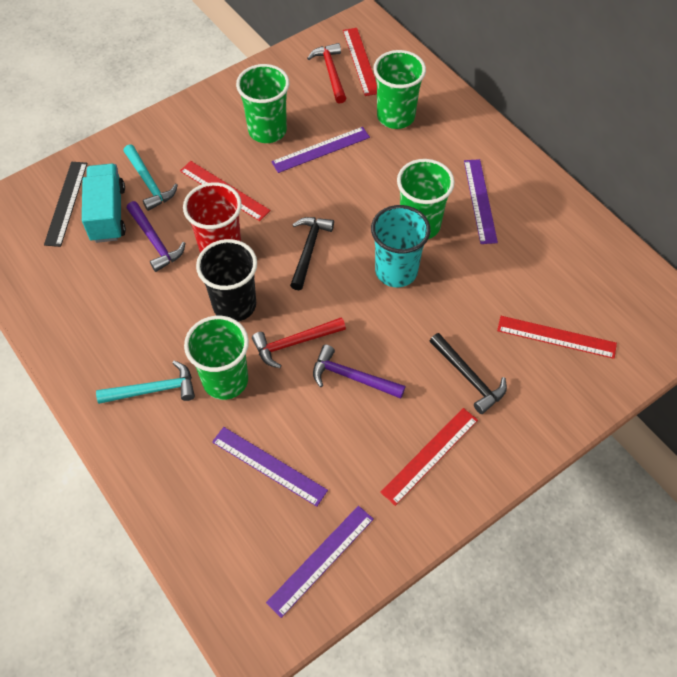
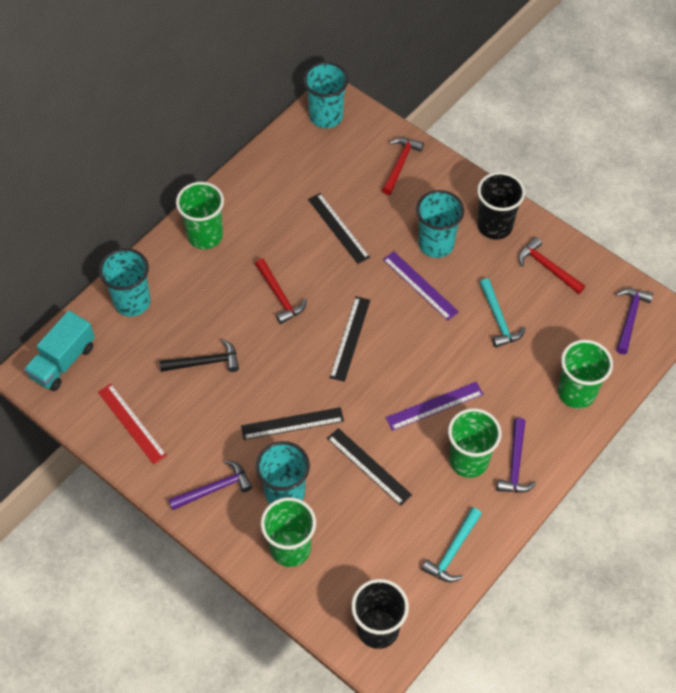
black cup: 1 -> 2
black hammer: 2 -> 1
black ruler: 1 -> 4
purple hammer: 2 -> 3
purple ruler: 4 -> 2
red cup: 1 -> 0
red hammer: 2 -> 3
red ruler: 4 -> 1
turquoise cup: 1 -> 4

